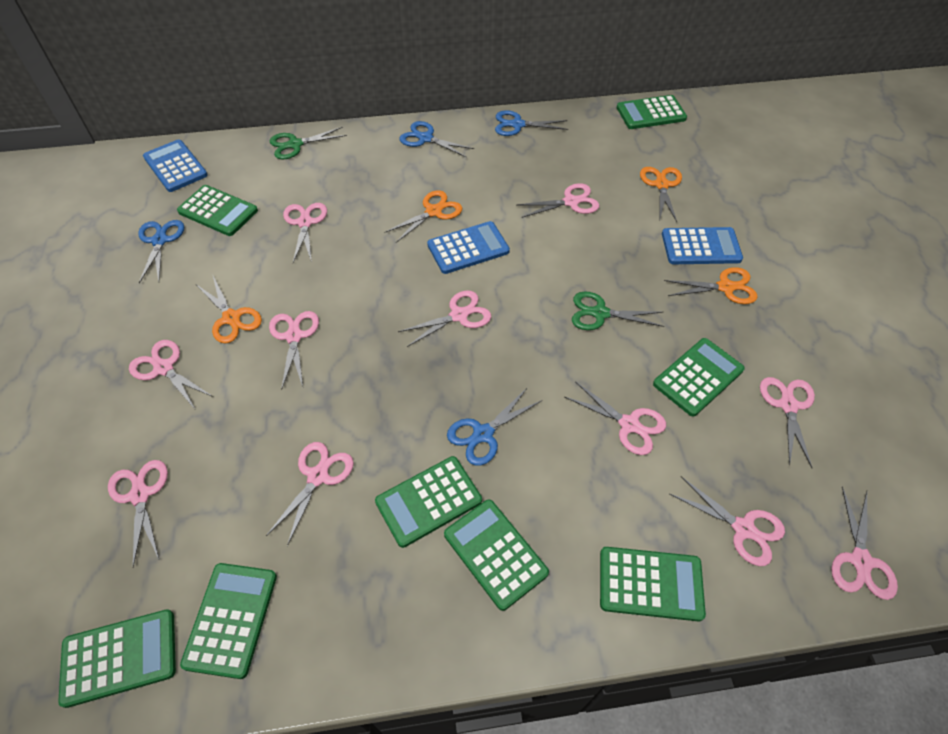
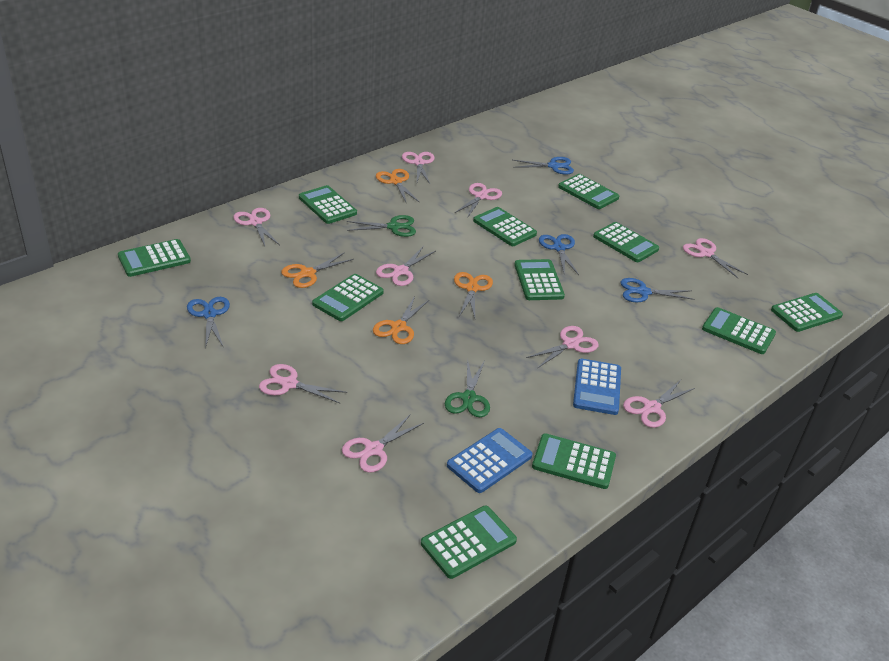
blue calculator: 3 -> 2
green calculator: 8 -> 11
pink scissors: 11 -> 9

